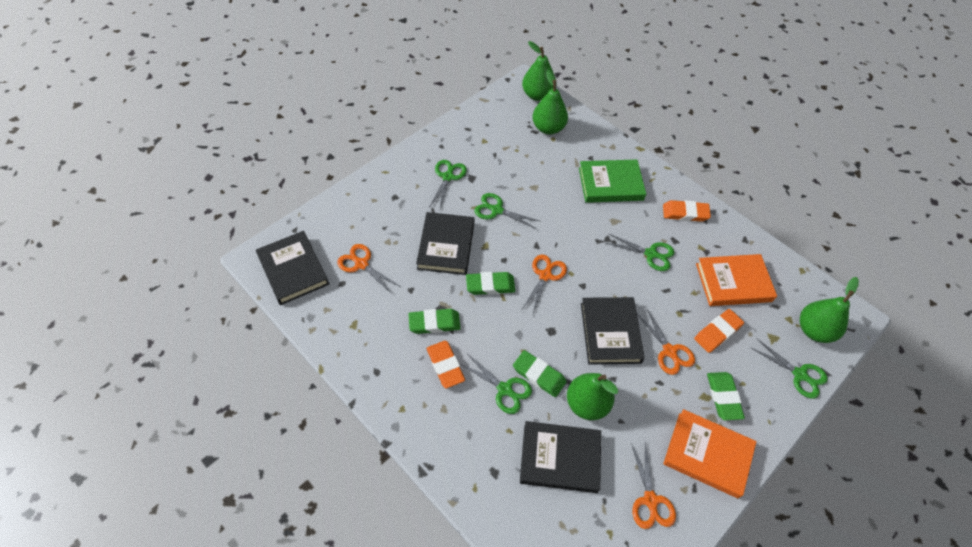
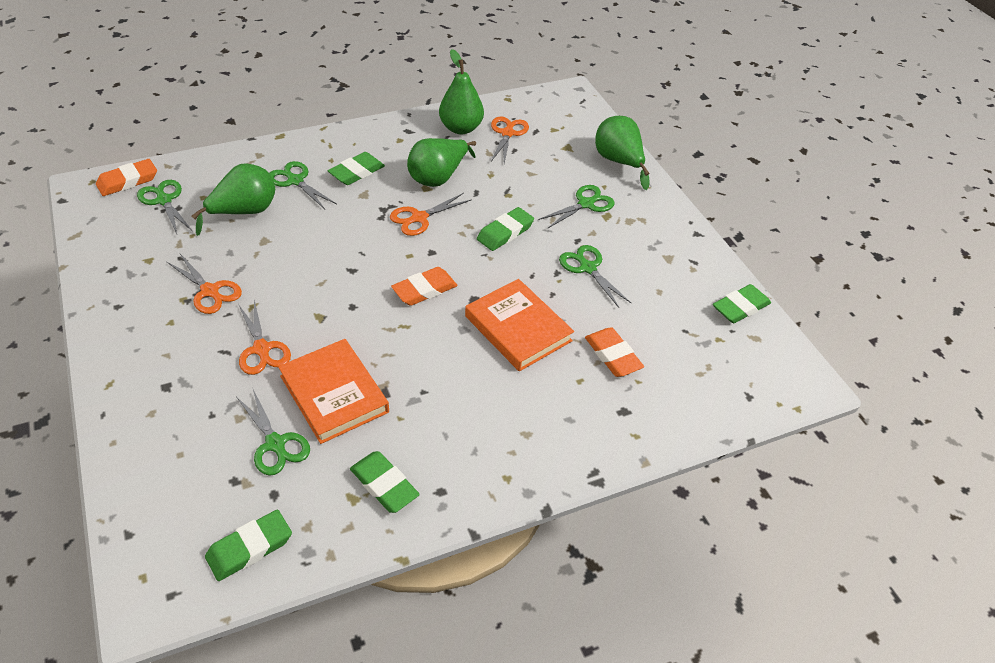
black book: 4 -> 0
green book: 1 -> 0
green eraser: 4 -> 5

